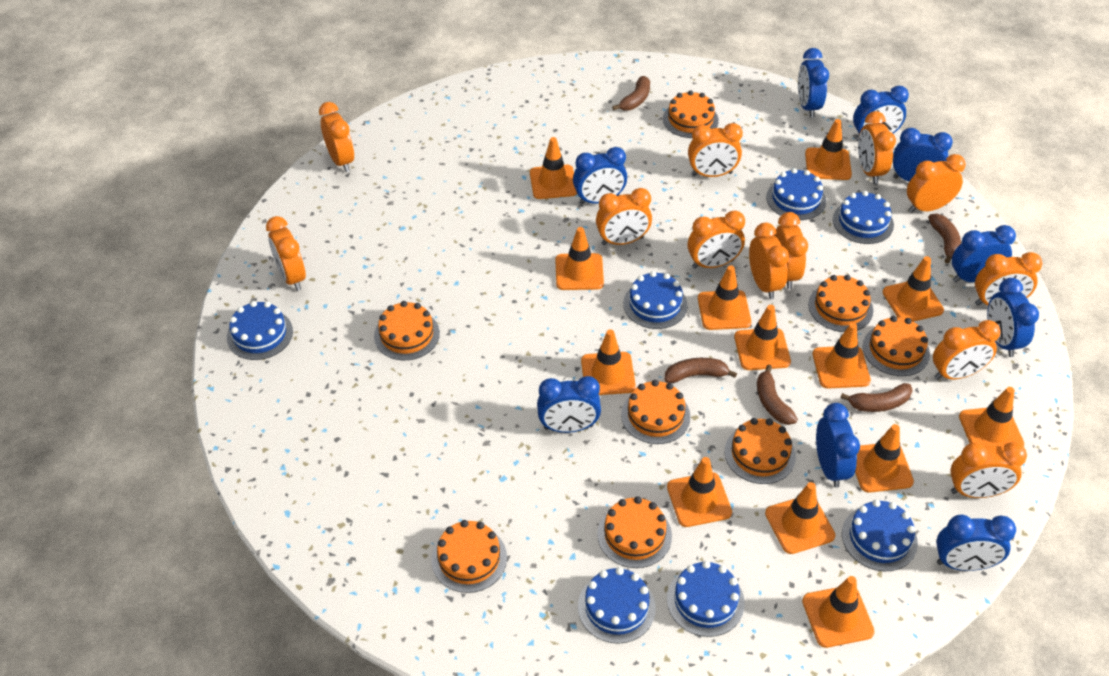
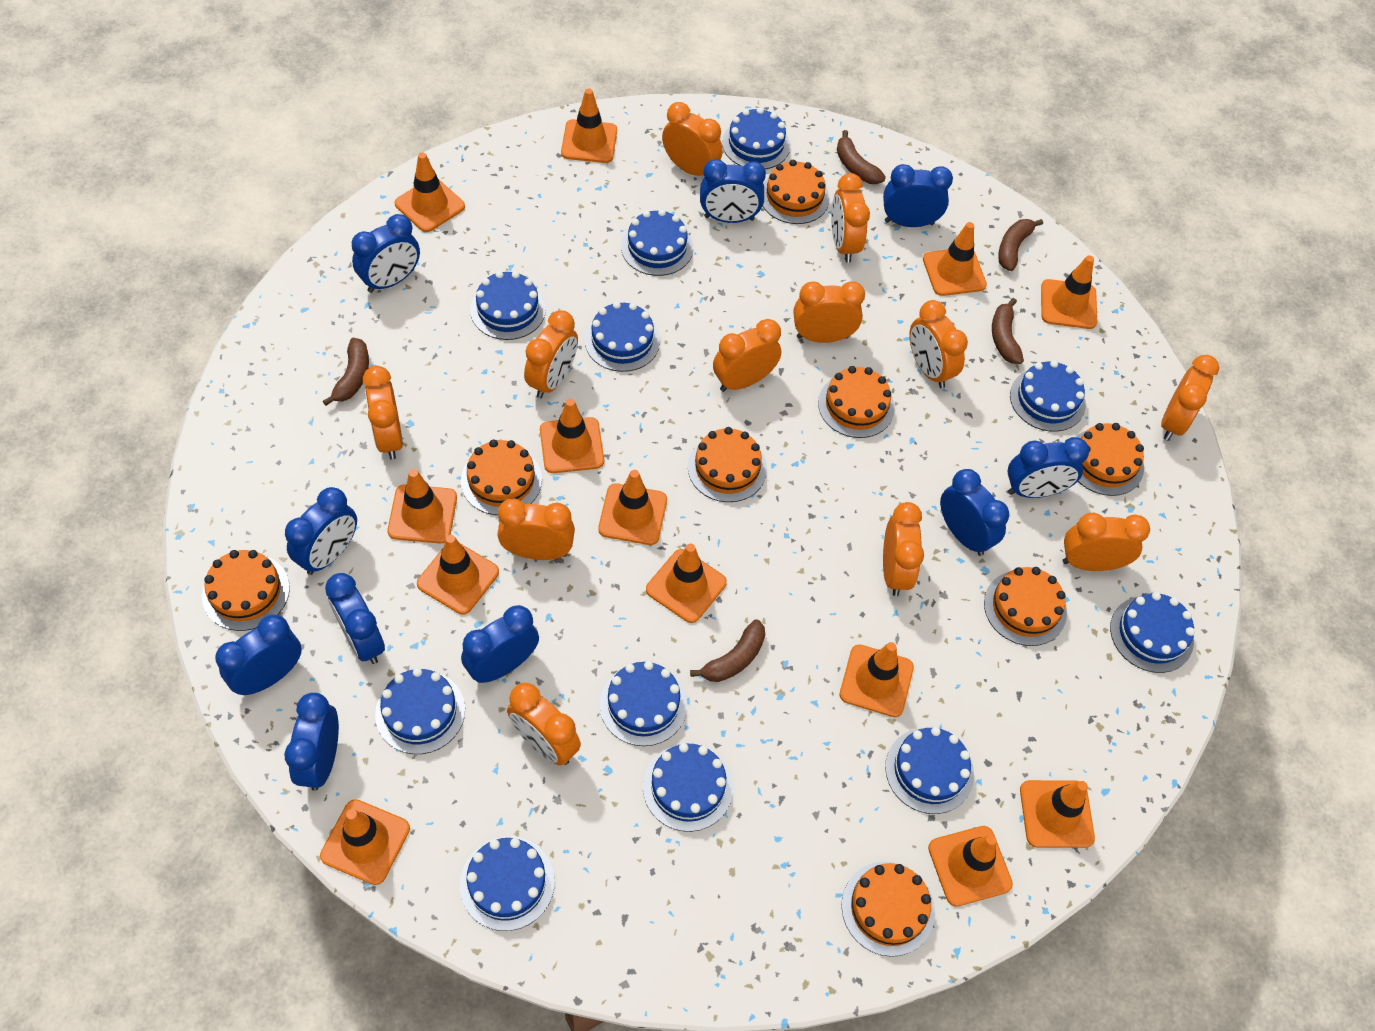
blue cake: 7 -> 11
blue clock: 9 -> 10

